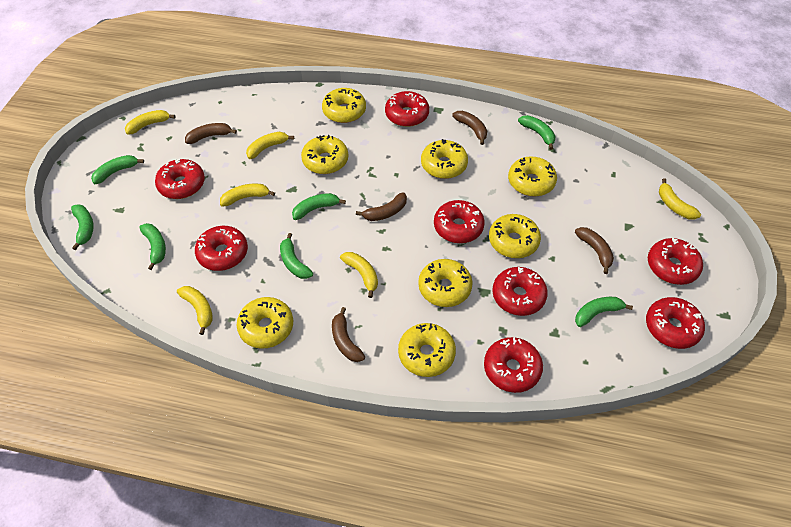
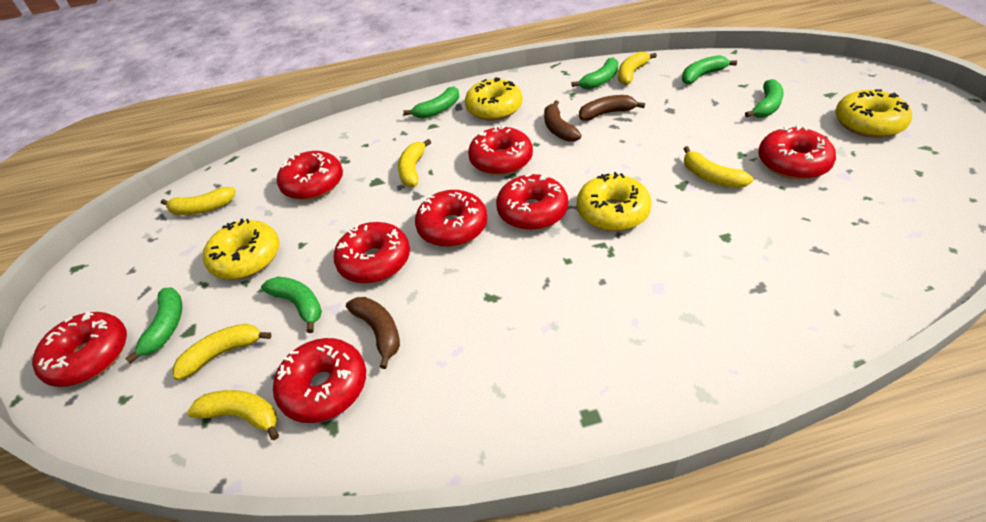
brown banana: 5 -> 3
green banana: 7 -> 6
yellow donut: 8 -> 4

